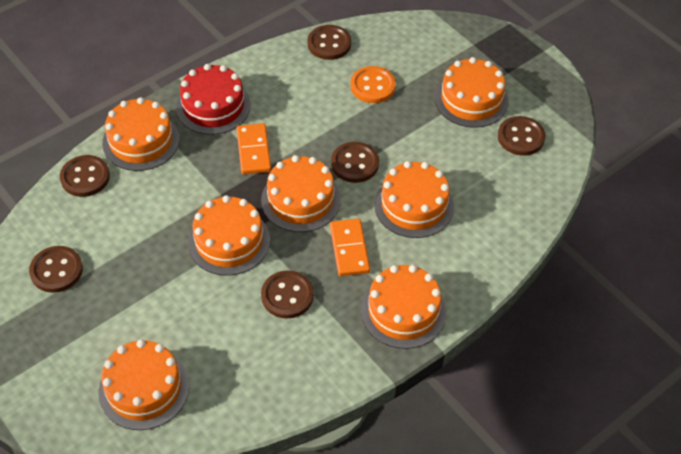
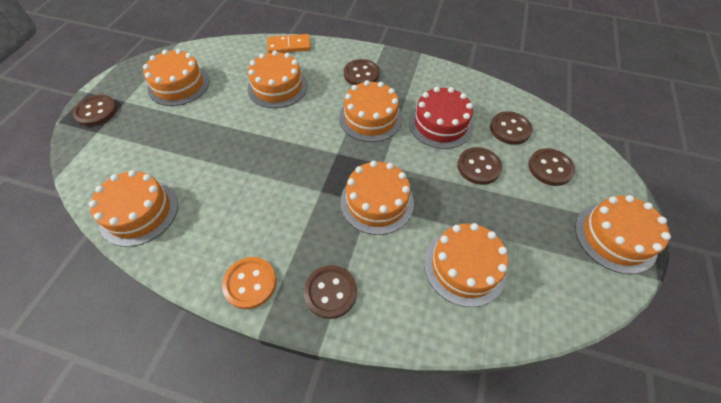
orange domino: 2 -> 1

